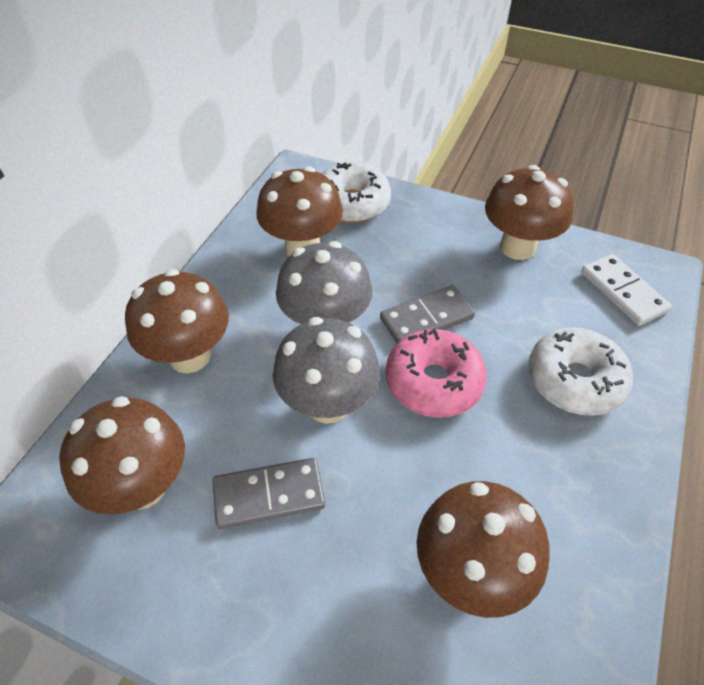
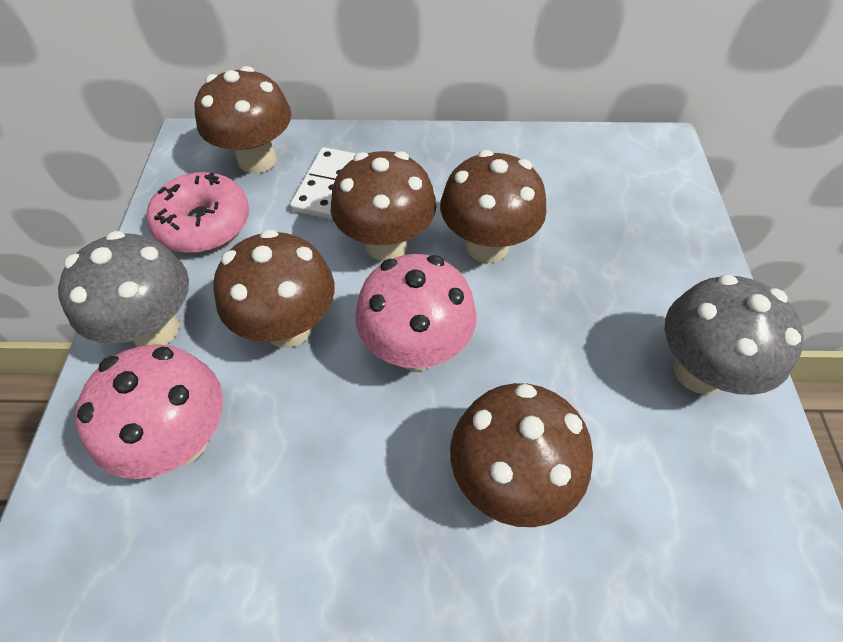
grey domino: 2 -> 0
pink mushroom: 0 -> 2
white donut: 2 -> 0

